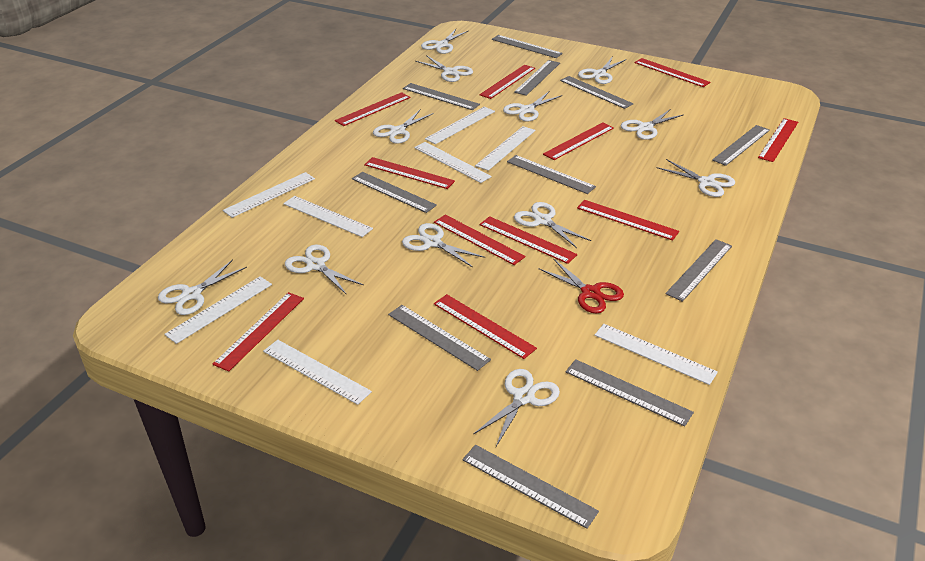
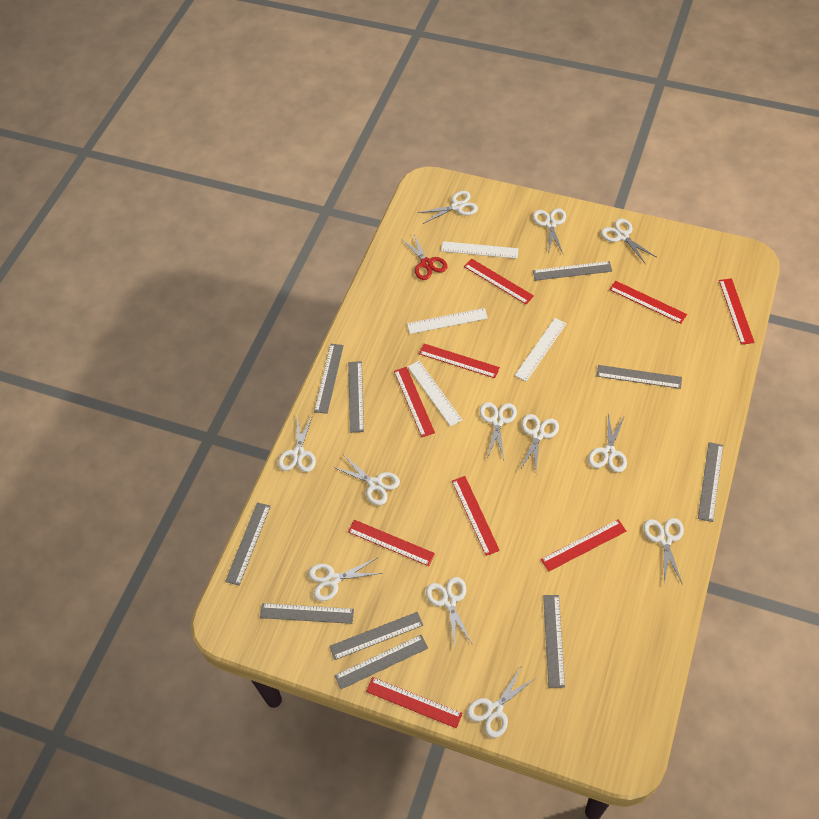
grey ruler: 11 -> 10
red ruler: 11 -> 9
white ruler: 8 -> 4

